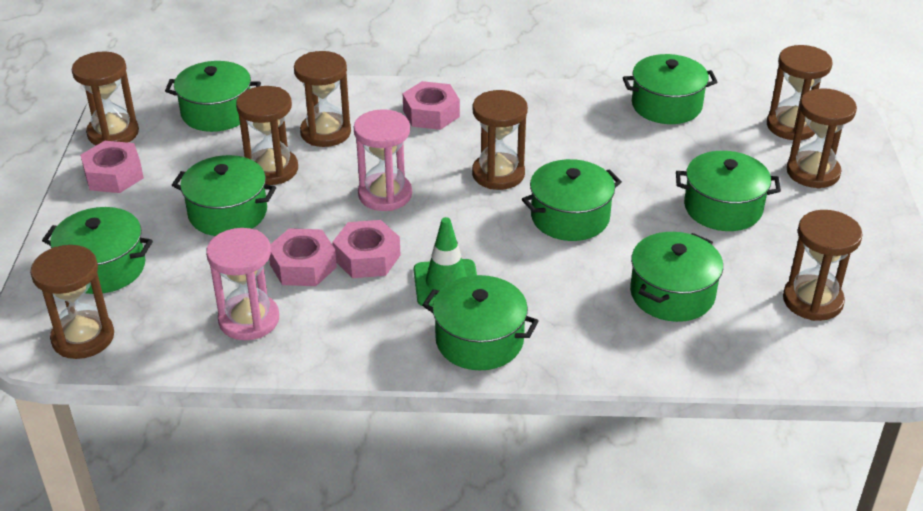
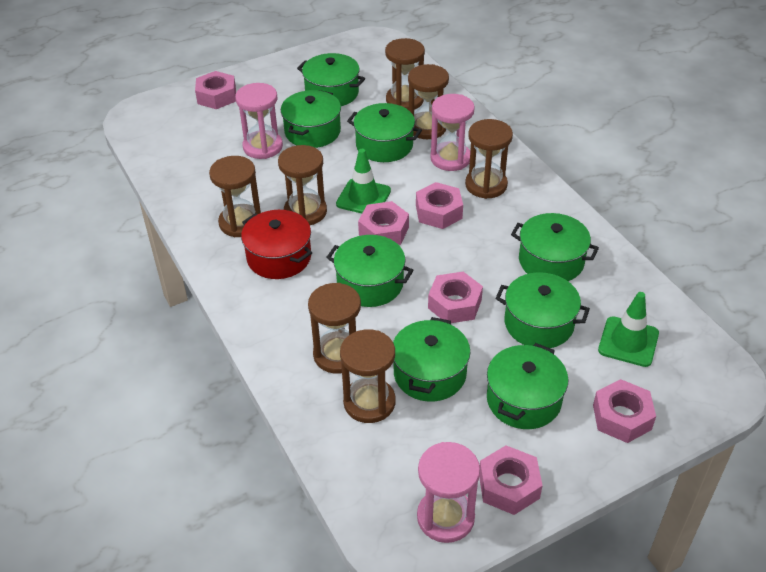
brown hourglass: 8 -> 7
green traffic cone: 1 -> 2
pink hourglass: 2 -> 3
pink nut: 4 -> 6
red pot: 0 -> 1

